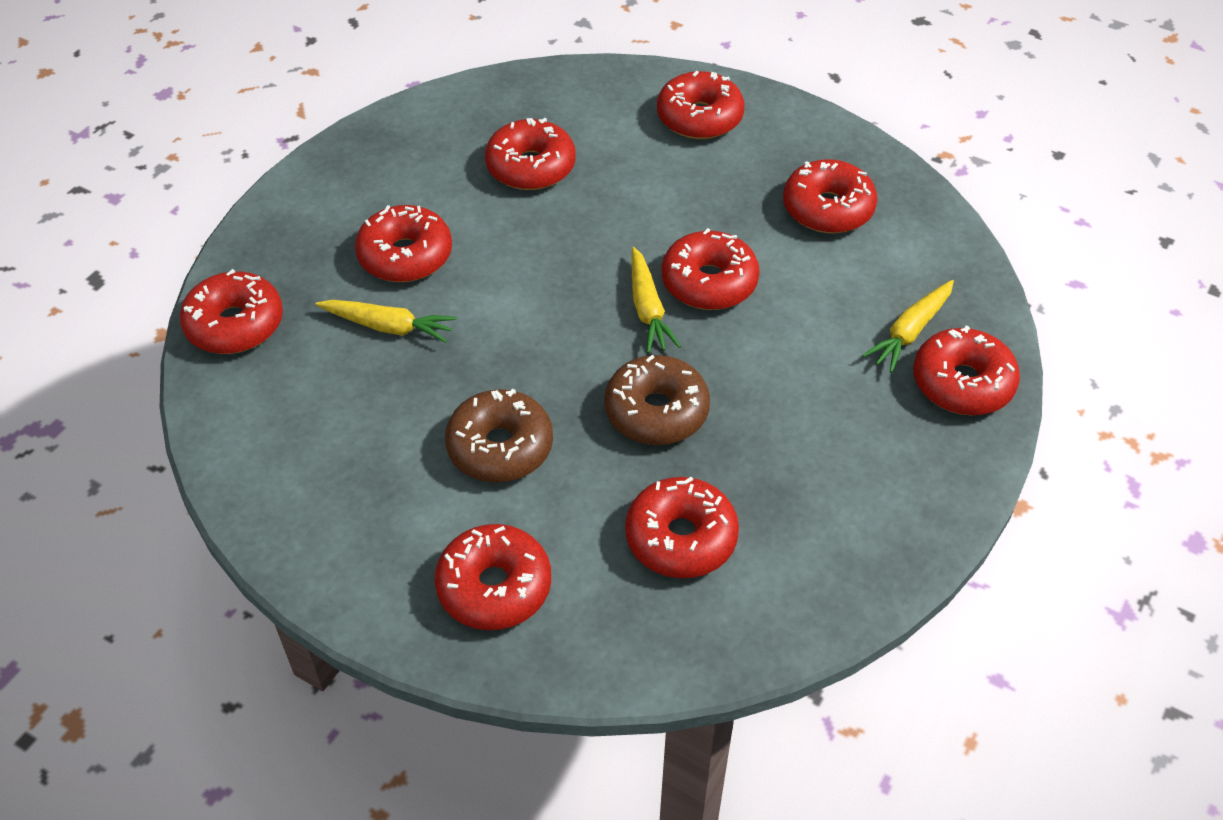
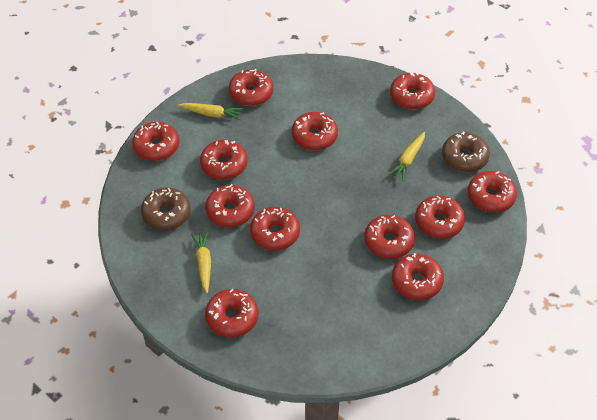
red donut: 9 -> 12

